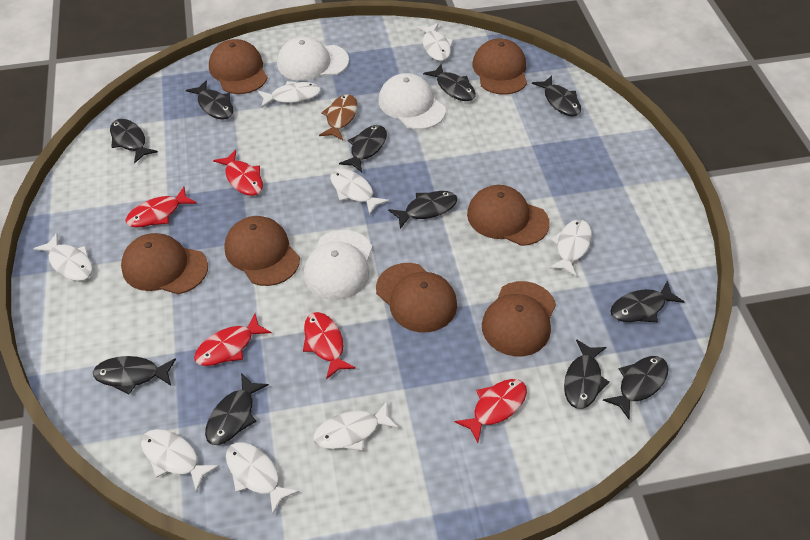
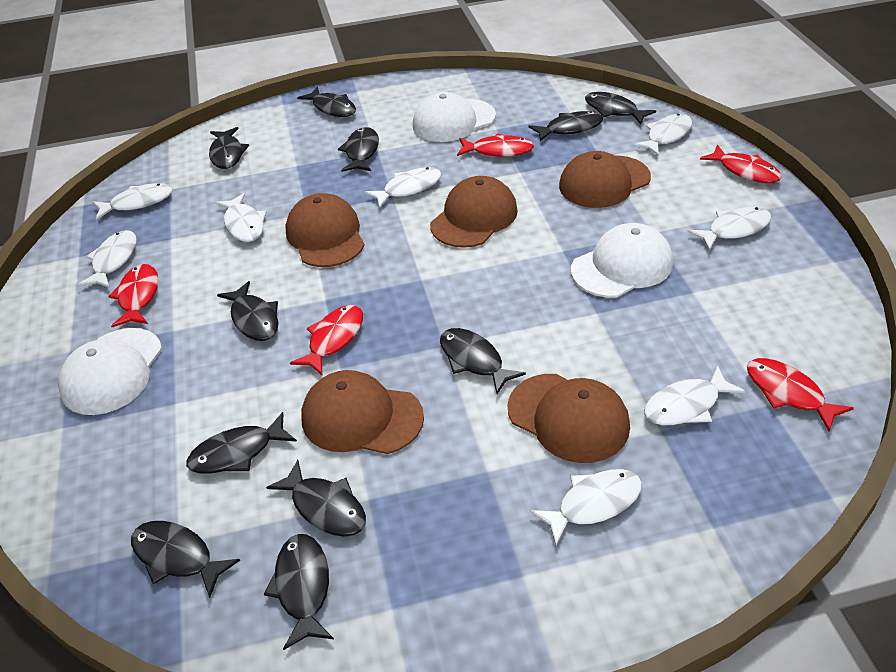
brown cap: 7 -> 5
brown fish: 1 -> 0

